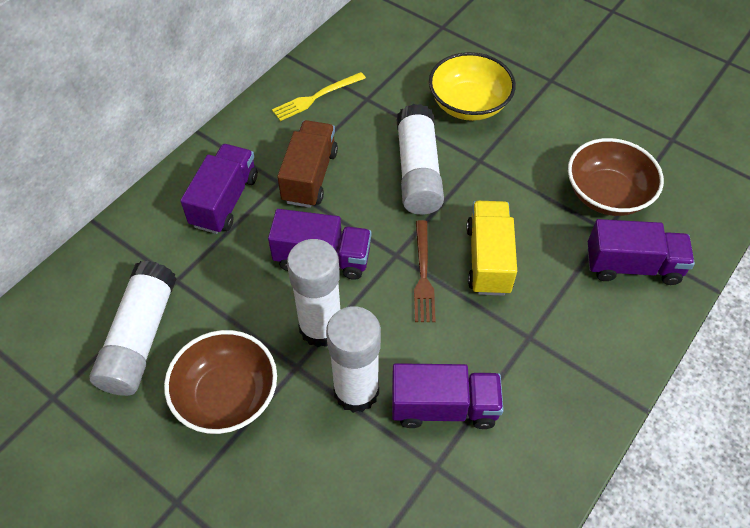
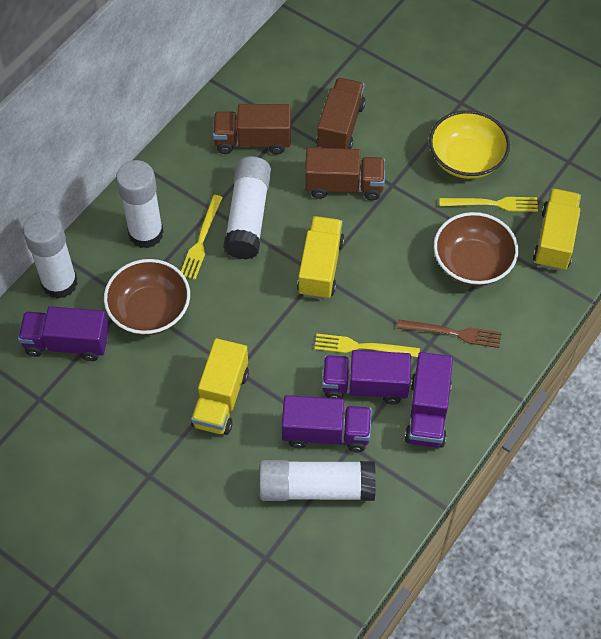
brown truck: 1 -> 3
yellow fork: 1 -> 3
yellow truck: 1 -> 3

